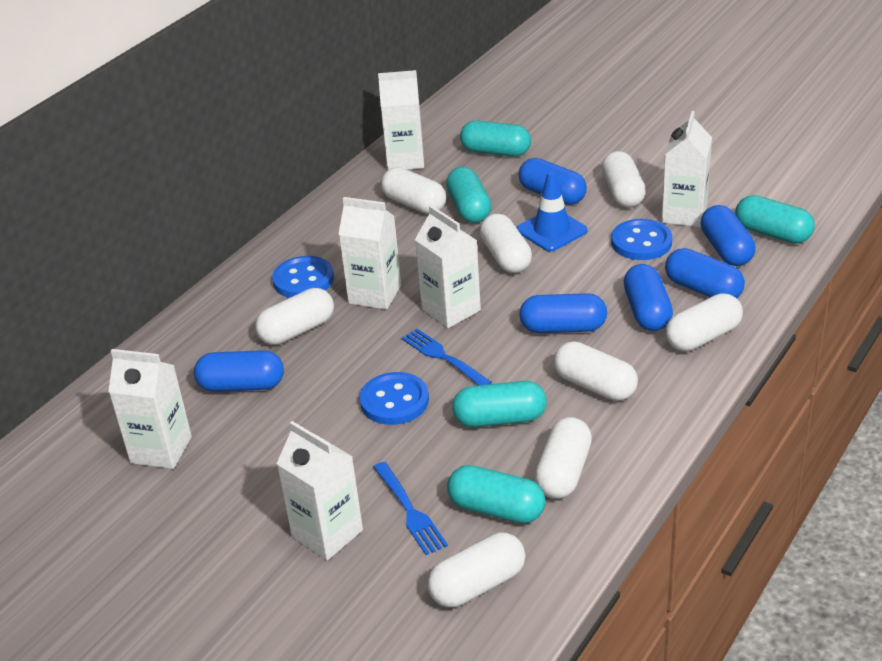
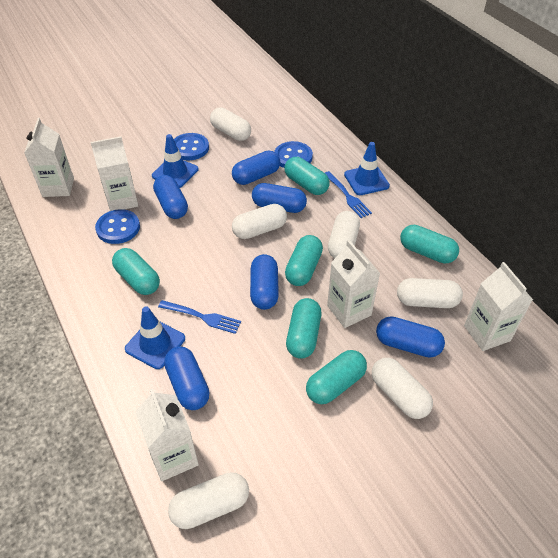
blue traffic cone: 1 -> 3
turquoise capsule: 5 -> 6
white capsule: 8 -> 6
white carton: 6 -> 5

